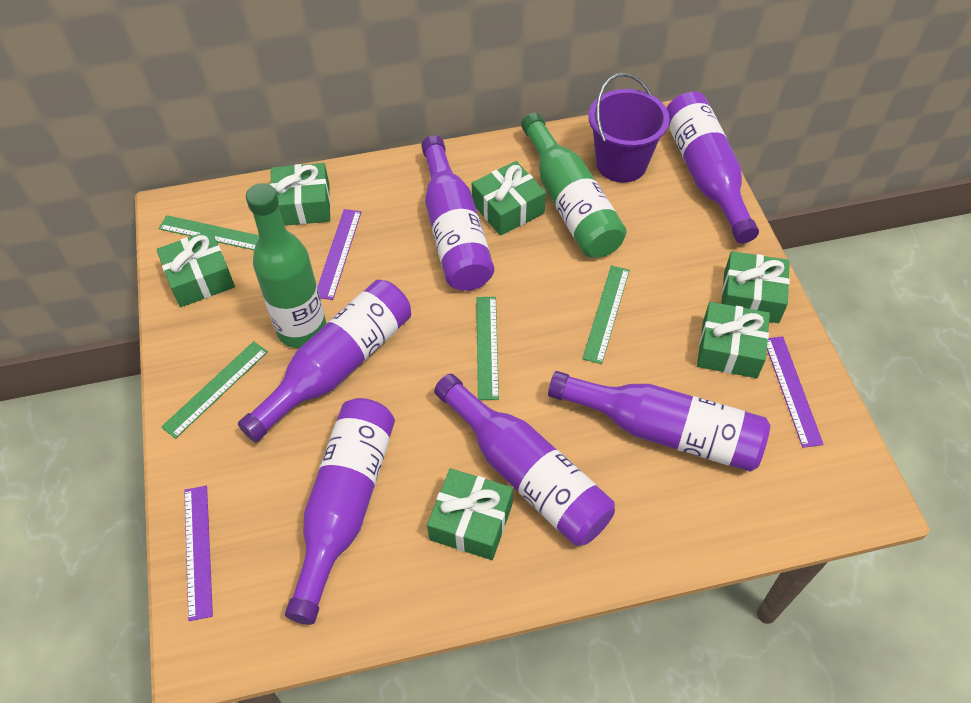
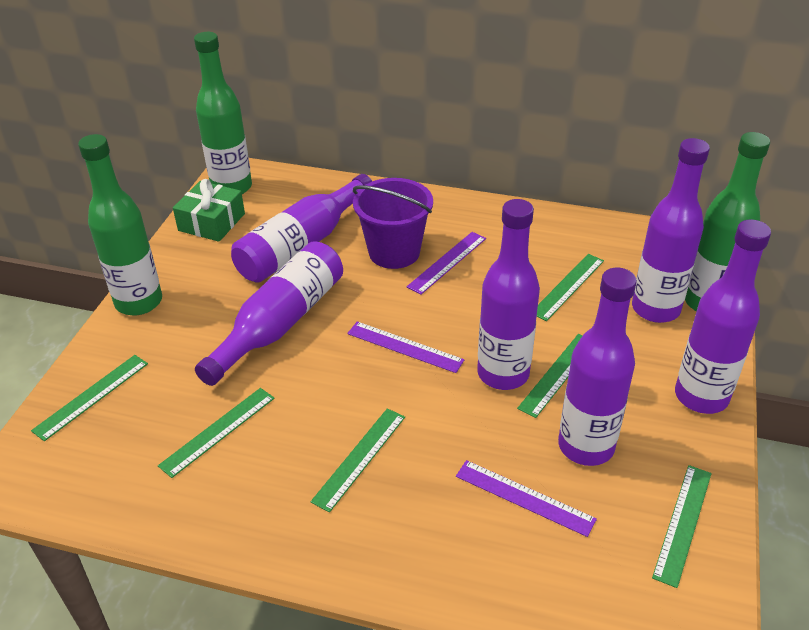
green bottle: 2 -> 3
green gift: 6 -> 1
green ruler: 4 -> 6

